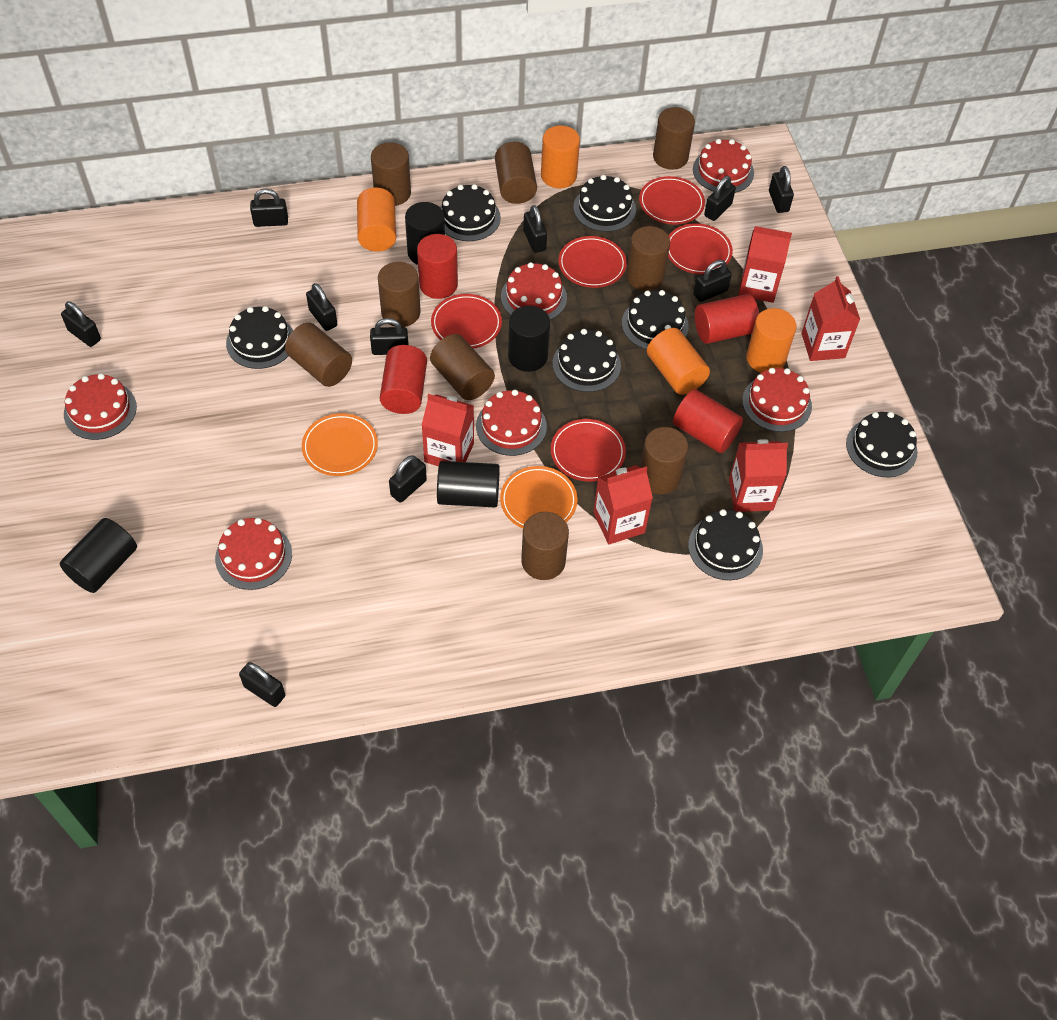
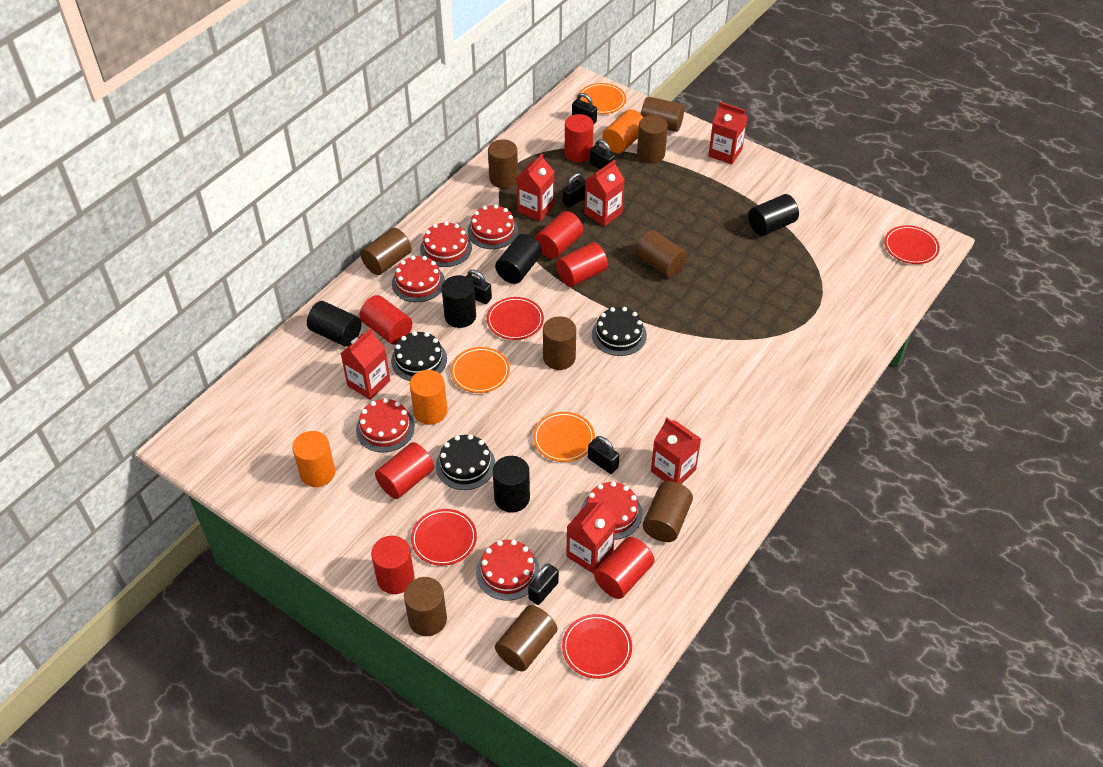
black cake: 7 -> 3
black cylinder: 4 -> 5
black padlock: 10 -> 6
orange cylinder: 4 -> 3
orange plate: 2 -> 3
red carton: 5 -> 6
red cylinder: 4 -> 7
red plate: 5 -> 4

